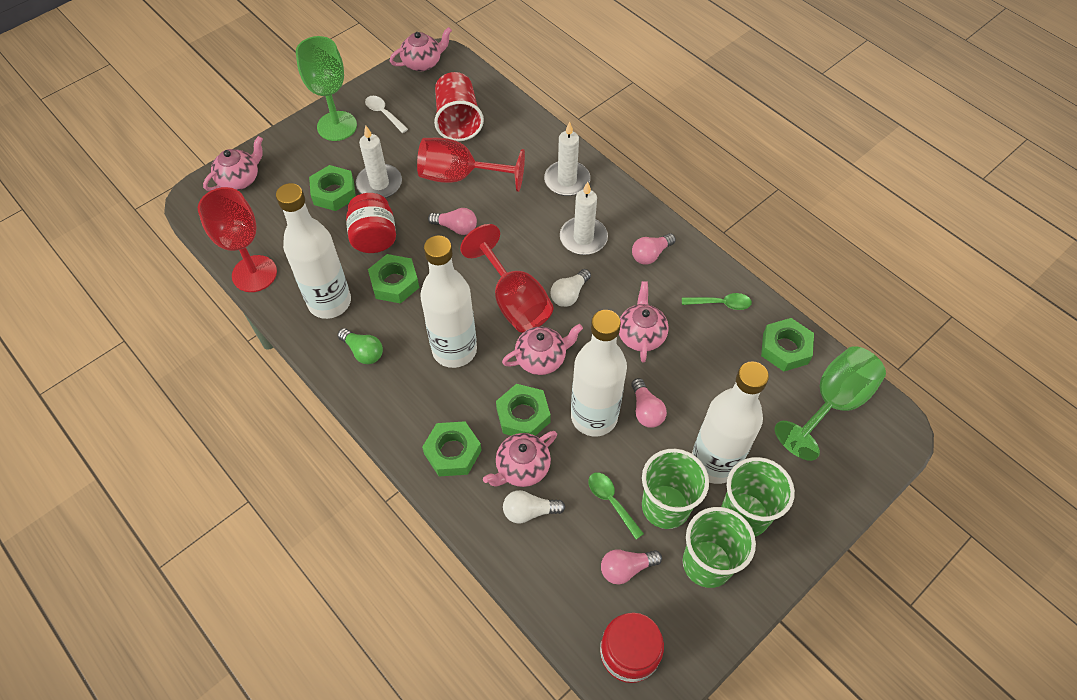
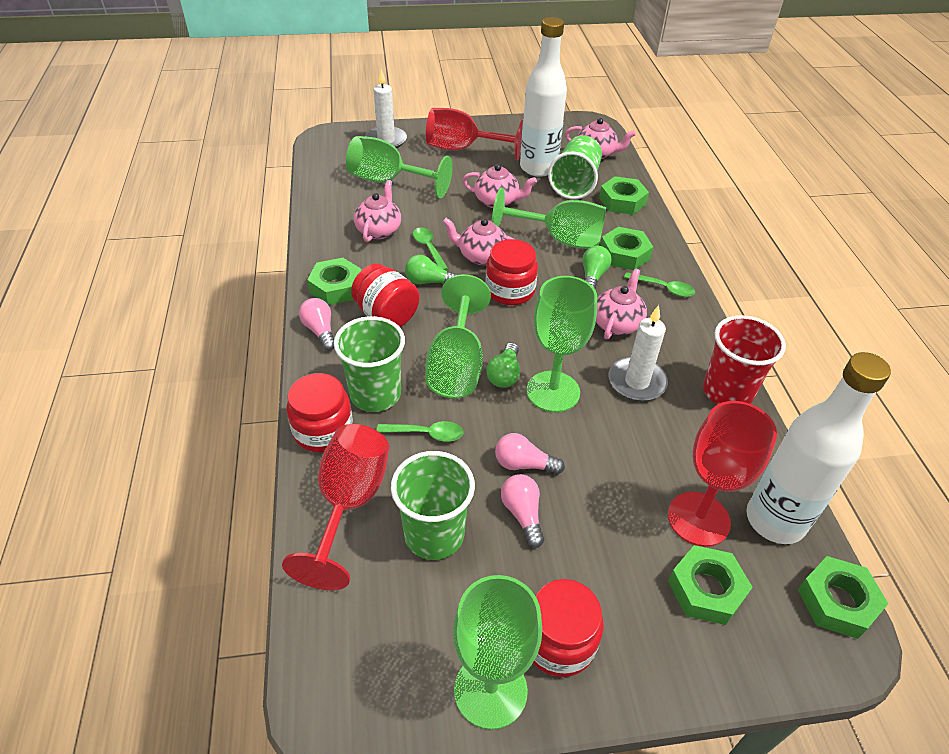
green goblet: 2 -> 5
green light bulb: 1 -> 3
green spoon: 2 -> 3
pink light bulb: 4 -> 3
red jar: 2 -> 4
white bottle: 4 -> 2
white candle: 3 -> 2
white light bulb: 2 -> 0
white spoon: 1 -> 0

